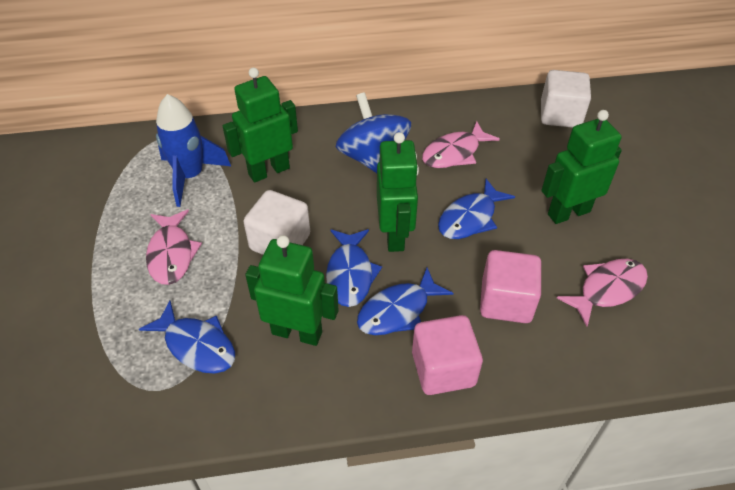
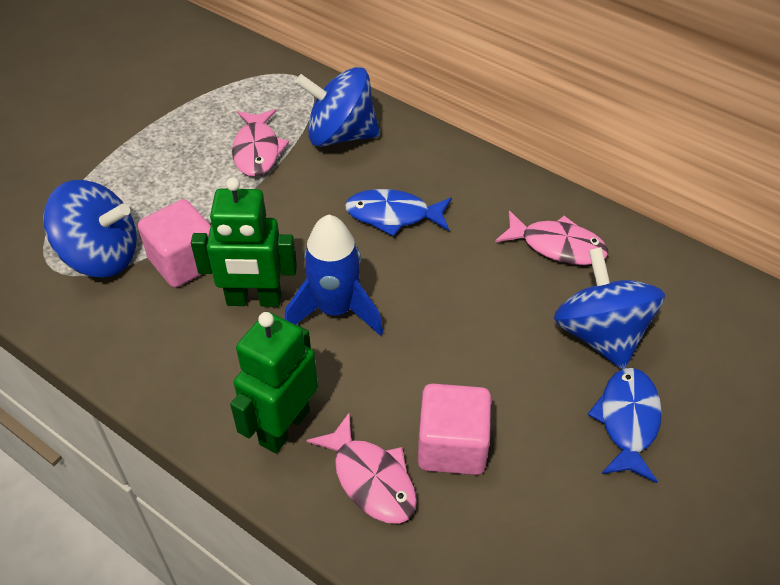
blue fish: 4 -> 2
blue spinning top: 1 -> 3
green robot: 4 -> 2
white cube: 2 -> 0

